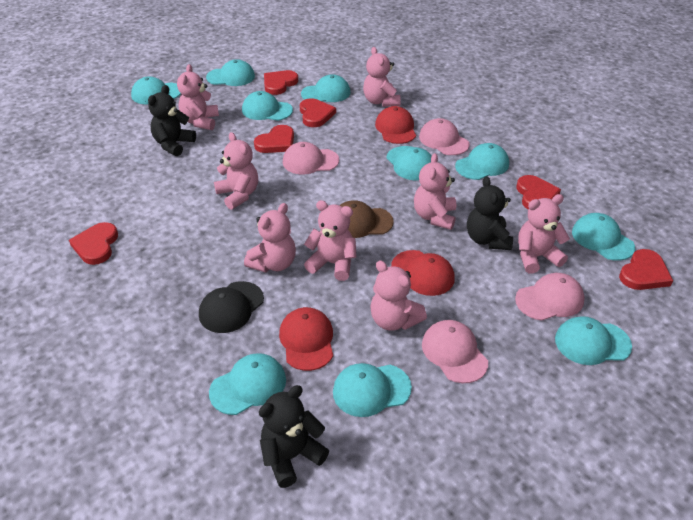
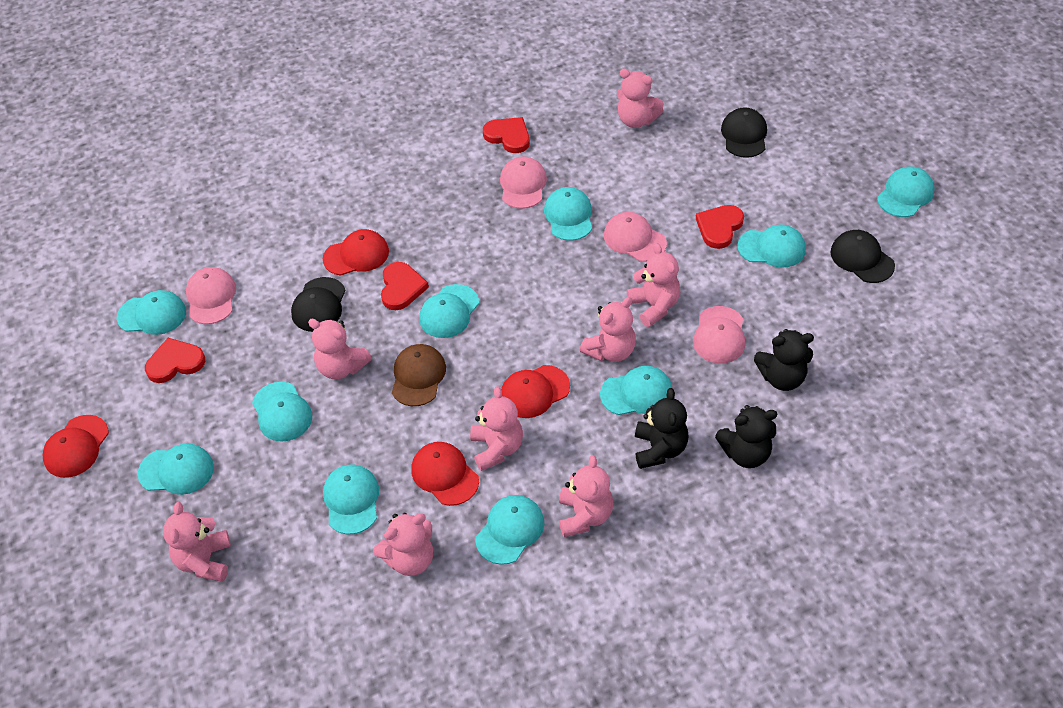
black cap: 1 -> 3
red cap: 3 -> 4
red heart: 6 -> 4

